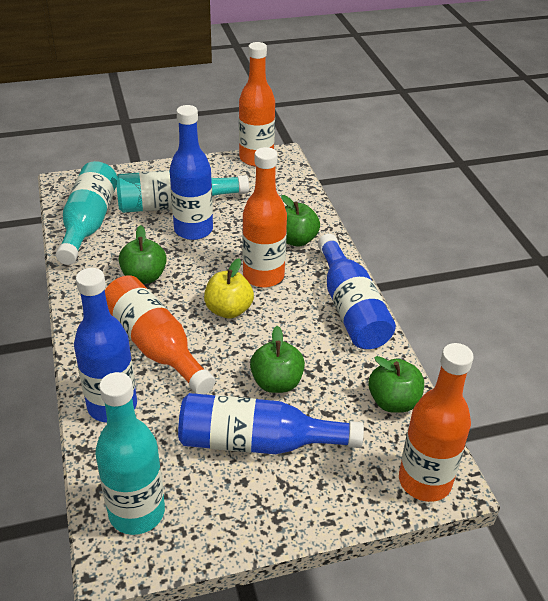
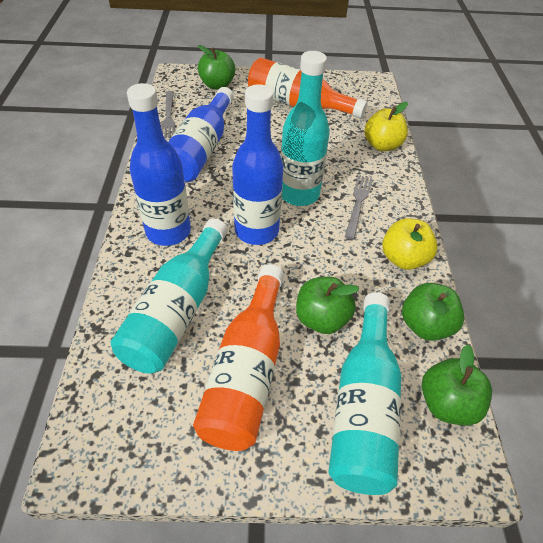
blue bottle: 4 -> 3
grey fork: 0 -> 2
orange bottle: 4 -> 2
yellow apple: 1 -> 2

